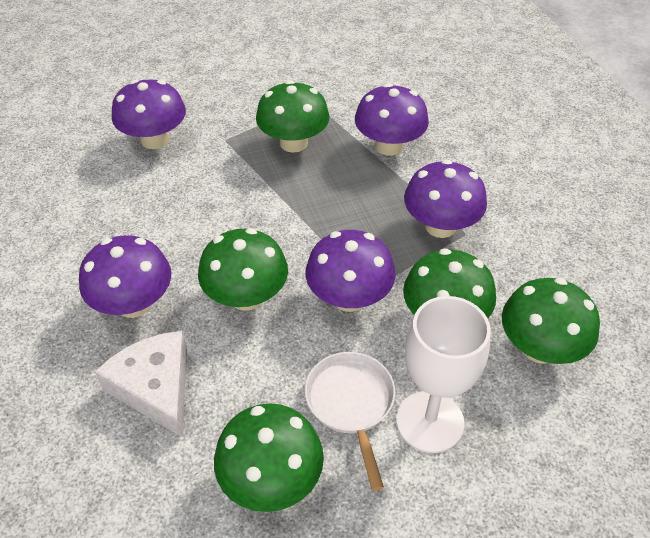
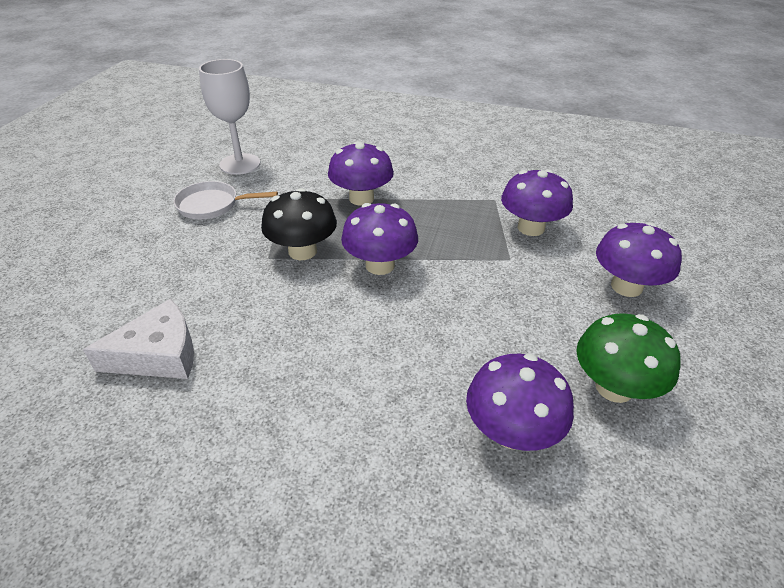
black mushroom: 0 -> 1
green mushroom: 5 -> 1

